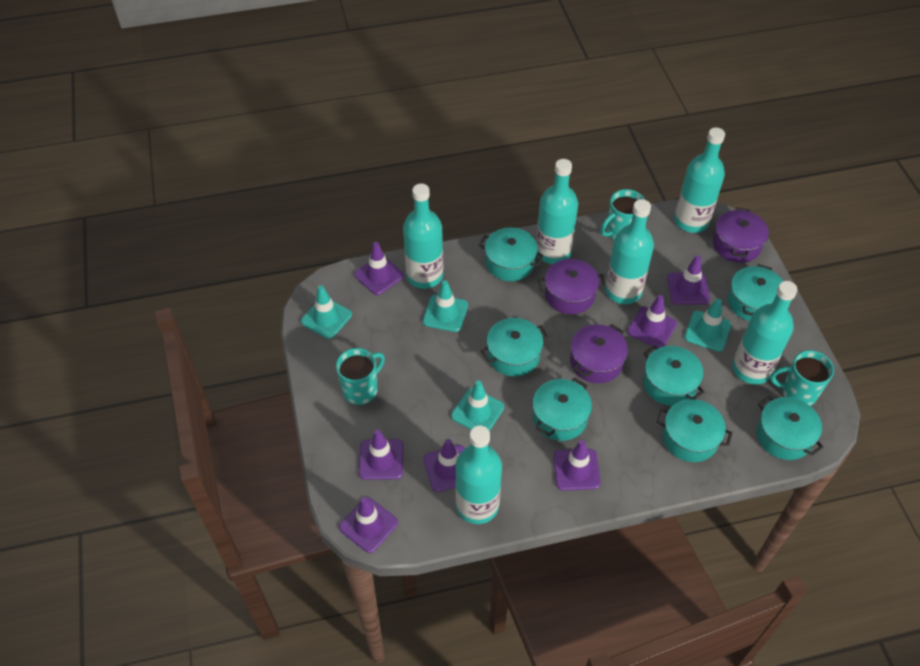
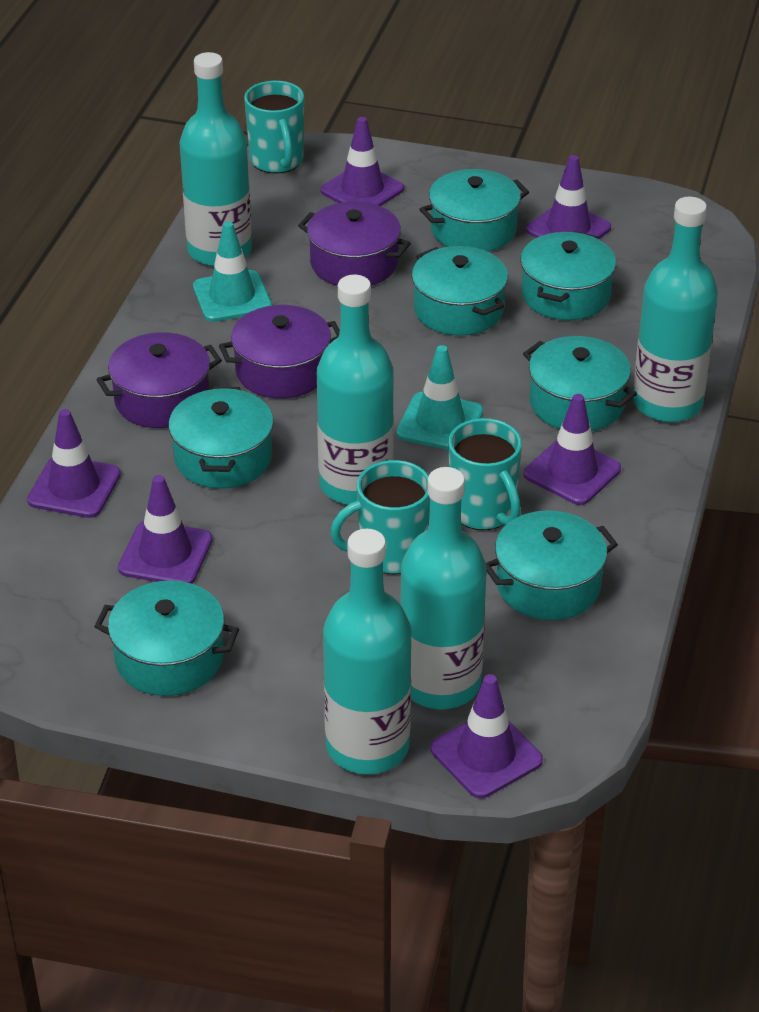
purple traffic cone: 7 -> 6
turquoise bottle: 6 -> 5
turquoise traffic cone: 4 -> 2

